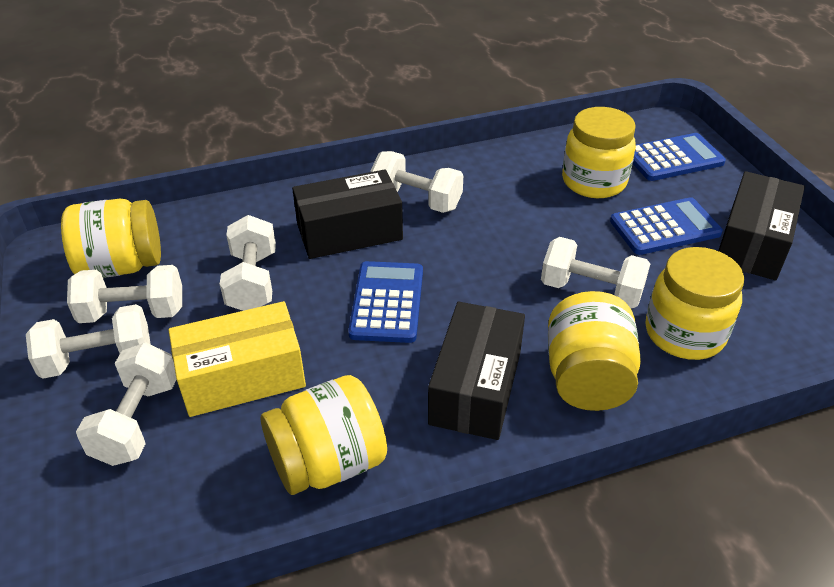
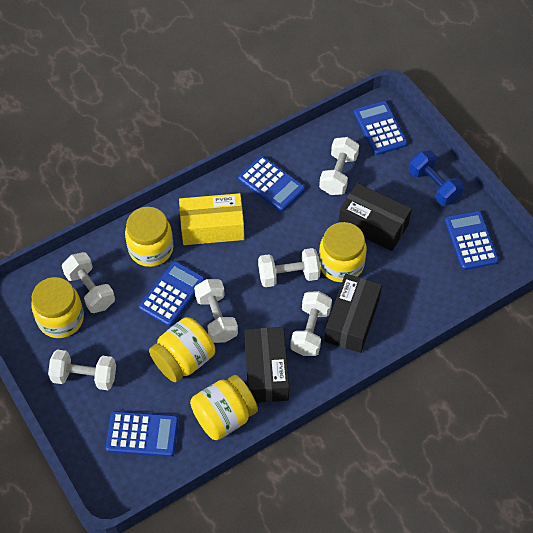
blue calculator: 3 -> 5
blue dumbbell: 0 -> 1

